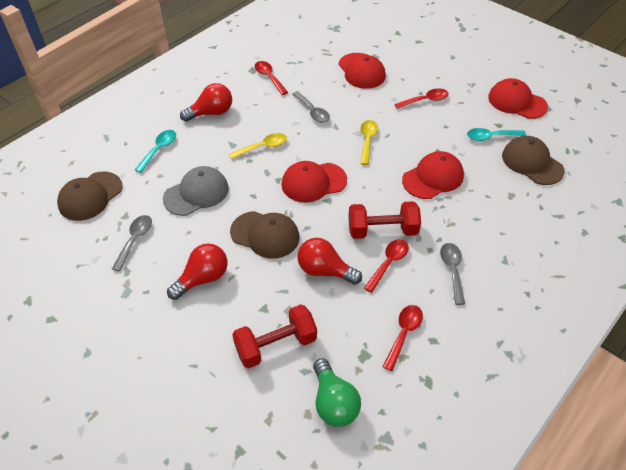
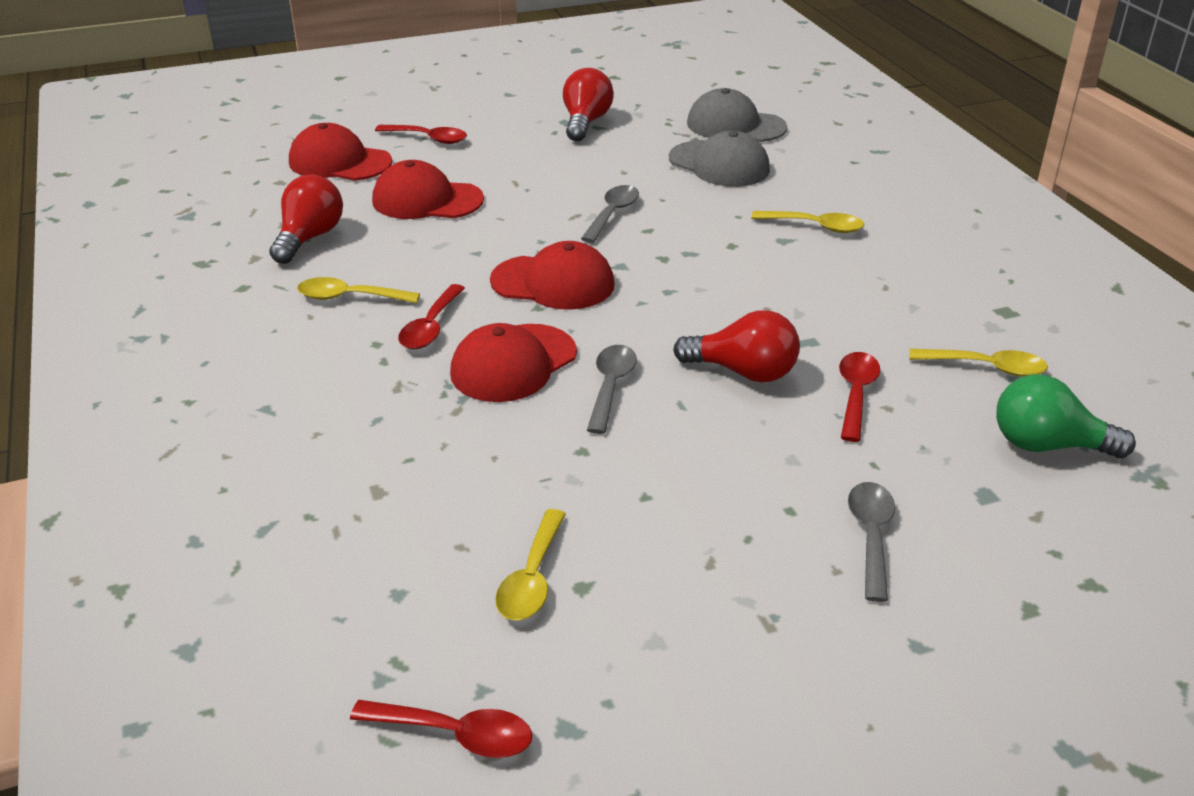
brown cap: 3 -> 0
grey cap: 1 -> 2
red dumbbell: 2 -> 0
turquoise spoon: 2 -> 0
yellow spoon: 2 -> 4

